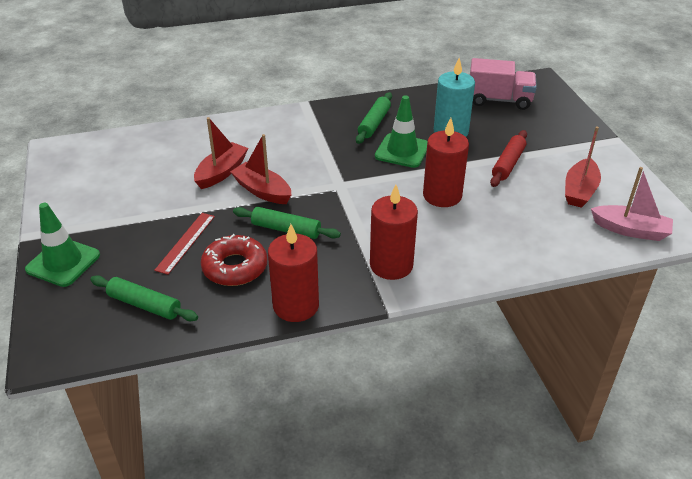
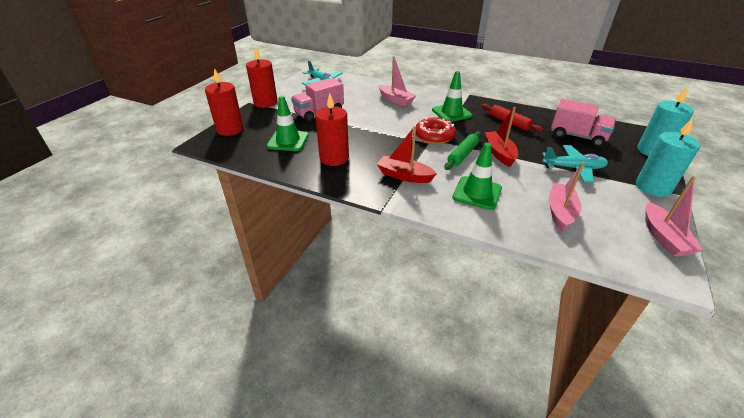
green rolling pin: 3 -> 1
green traffic cone: 2 -> 3
pink boat: 1 -> 3
pink truck: 1 -> 2
red boat: 3 -> 2
red ruler: 1 -> 0
turquoise candle: 1 -> 2
turquoise plane: 0 -> 2

